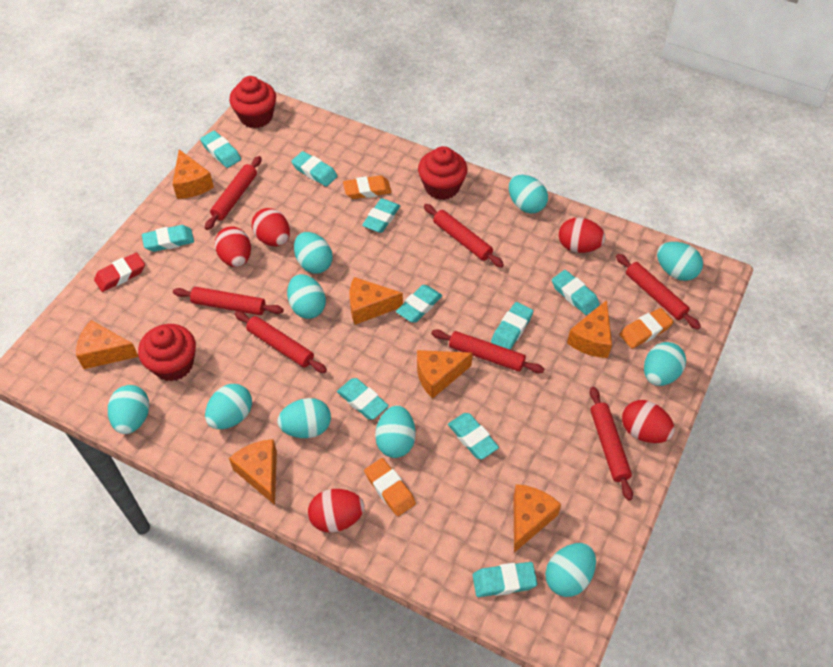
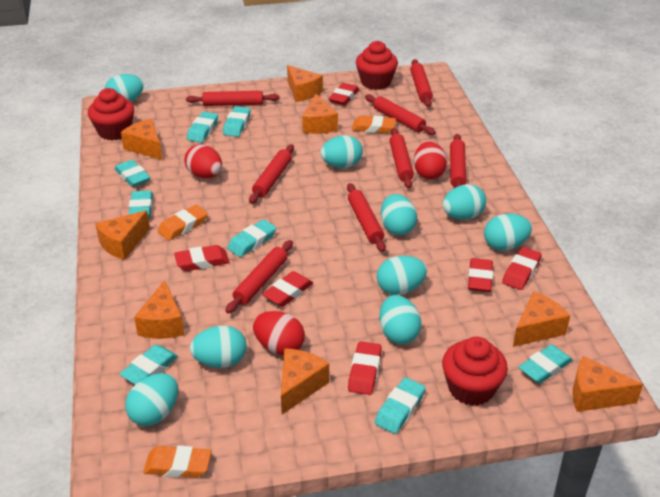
orange cheese: 7 -> 8
red egg: 5 -> 3
red eraser: 1 -> 6
red rolling pin: 7 -> 8
turquoise egg: 10 -> 9
turquoise eraser: 10 -> 8

